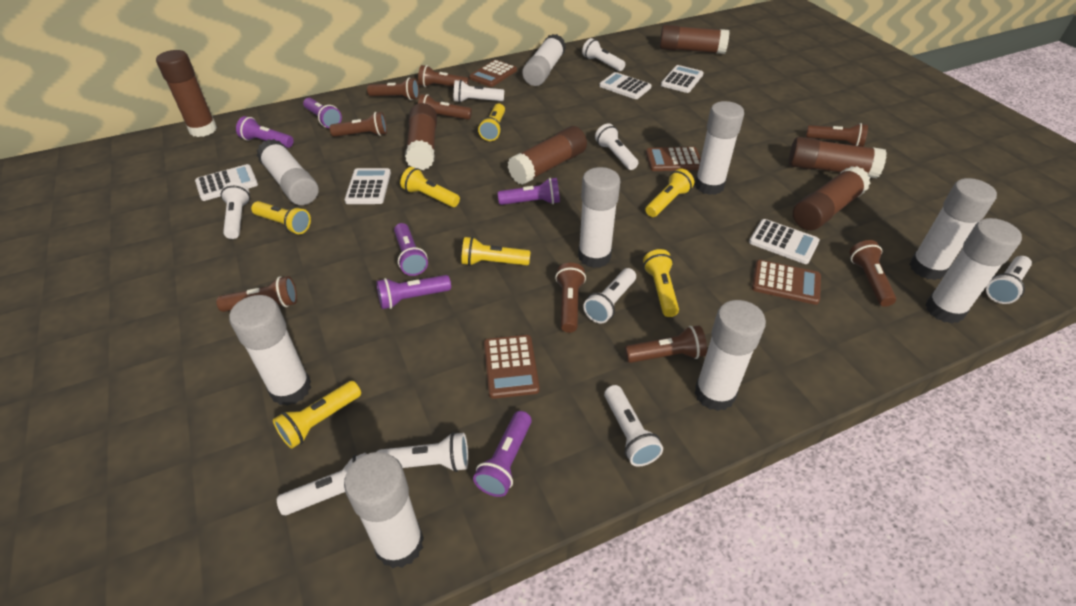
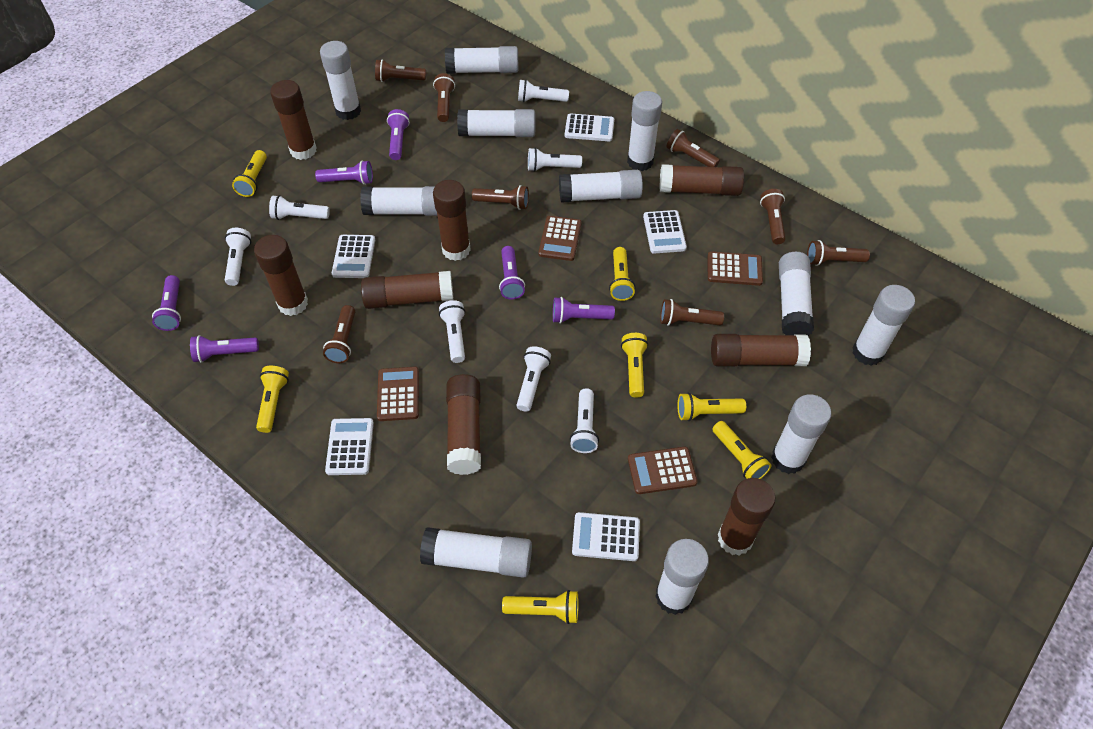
brown flashlight: 9 -> 8
brown glue stick: 6 -> 8
white flashlight: 9 -> 7
white glue stick: 9 -> 11

